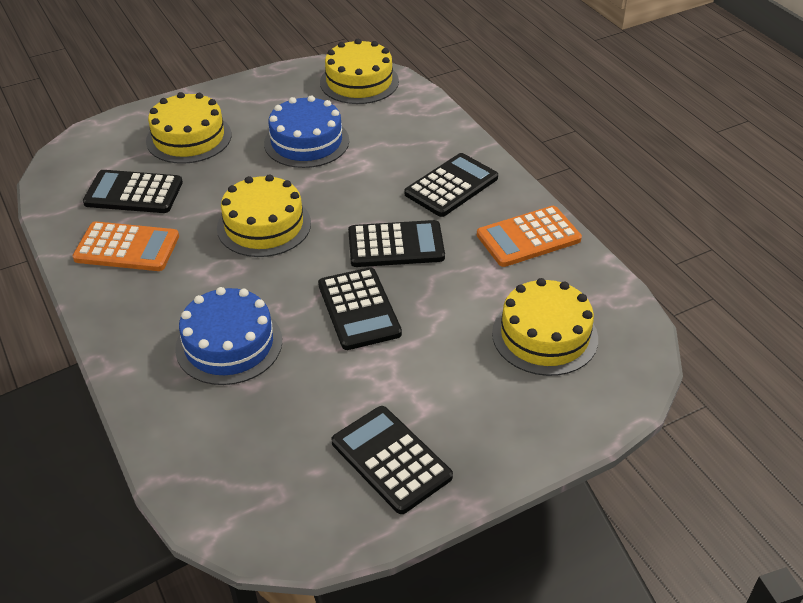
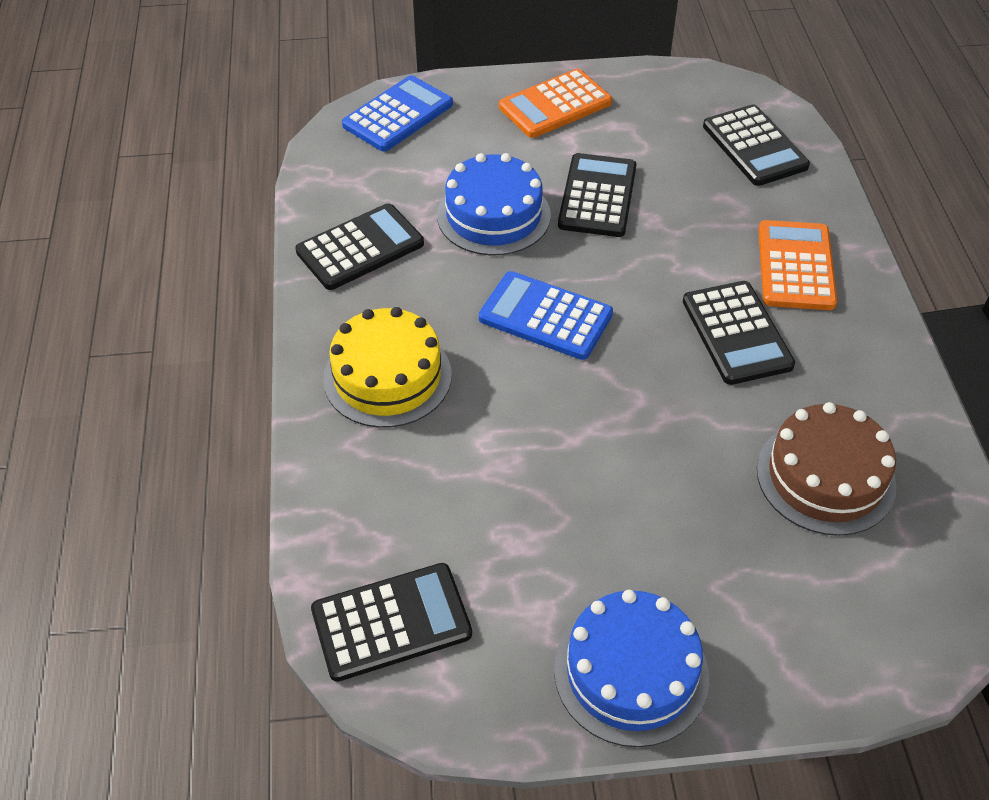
blue calculator: 0 -> 2
brown cake: 0 -> 1
yellow cake: 4 -> 1

